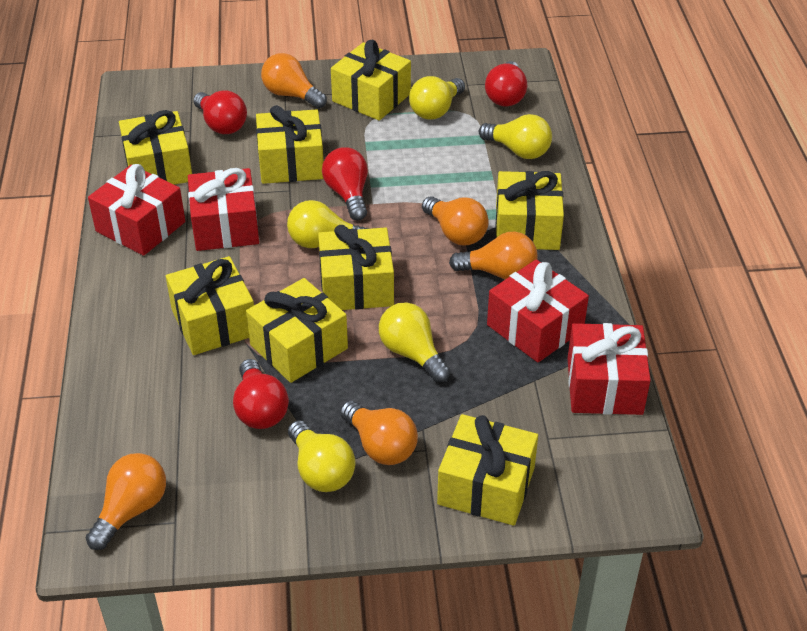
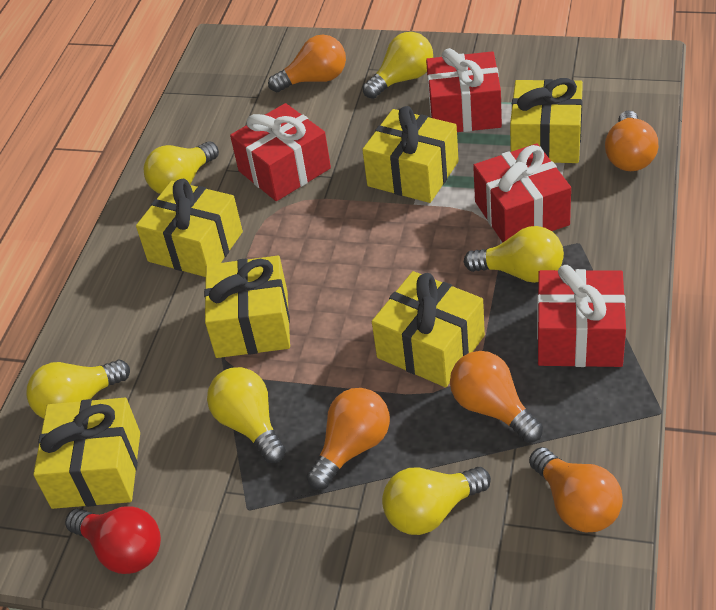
red light bulb: 4 -> 1
yellow gift: 8 -> 6
yellow light bulb: 5 -> 6

